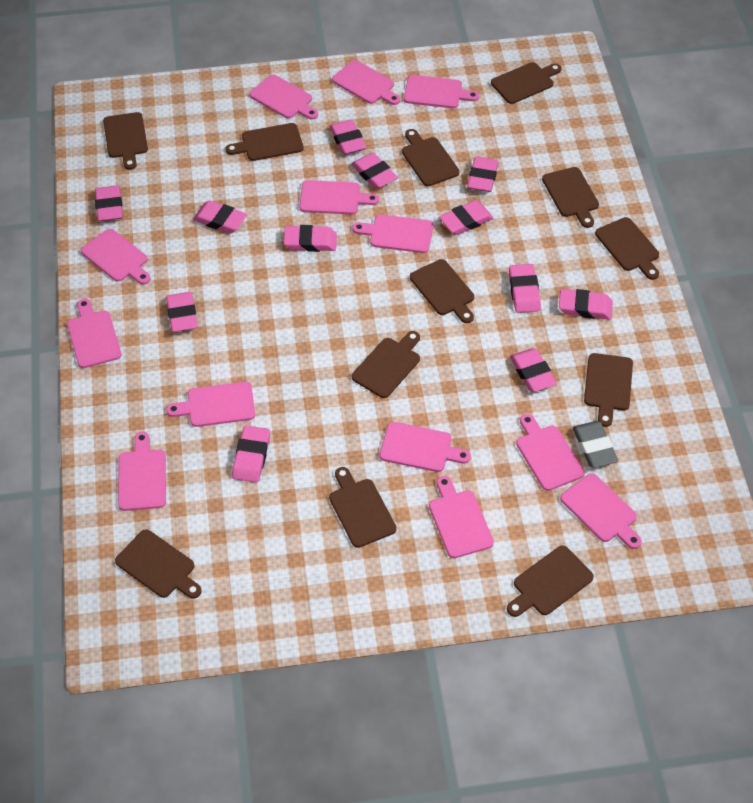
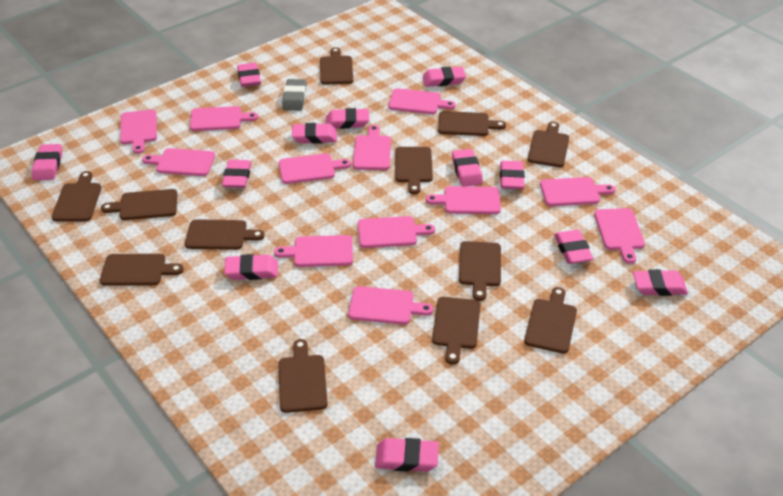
pink cutting board: 13 -> 12

